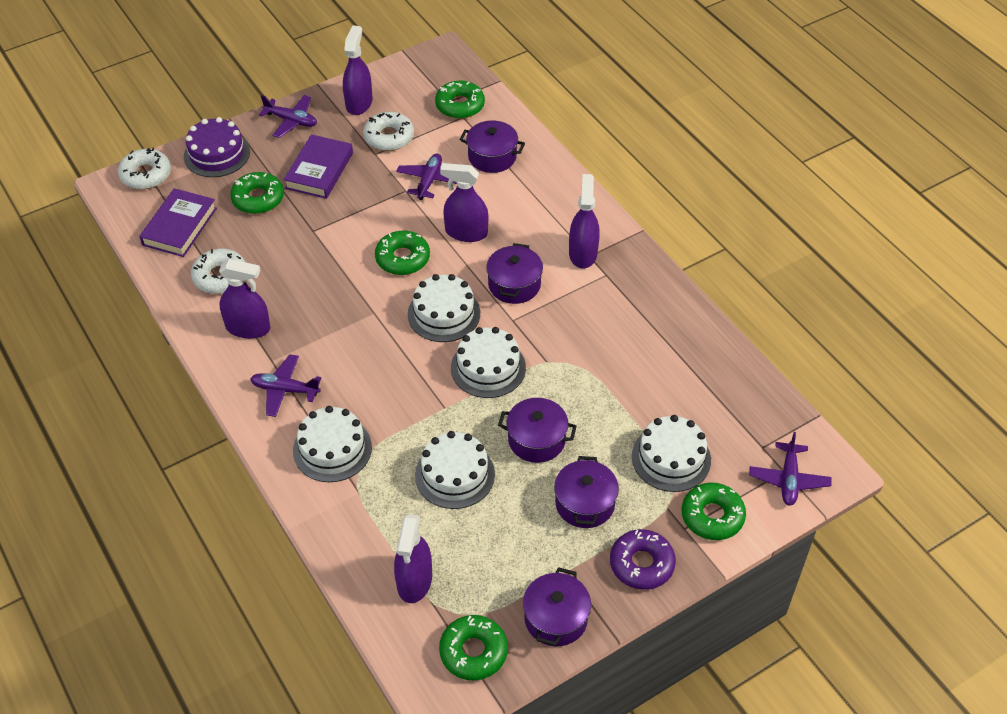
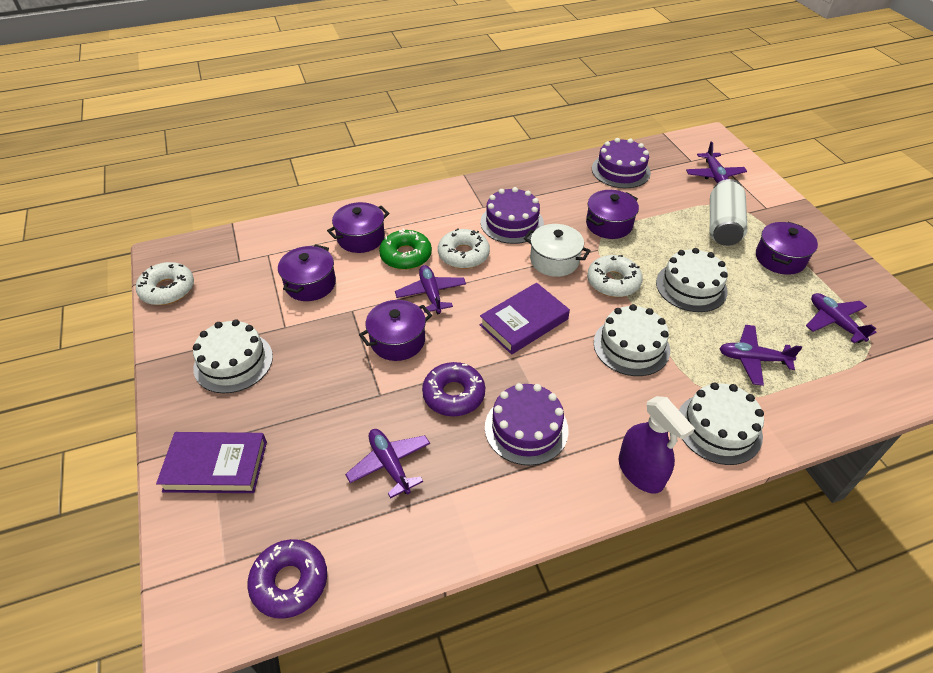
green donut: 5 -> 1
purple cake: 1 -> 3
purple donut: 1 -> 2
purple plane: 4 -> 5
purple spray bottle: 5 -> 1
white cake: 5 -> 4
white can: 0 -> 1
white pot: 0 -> 1

